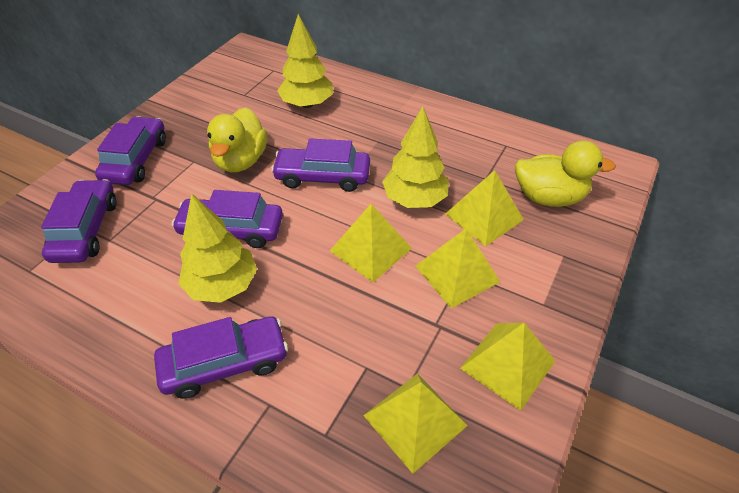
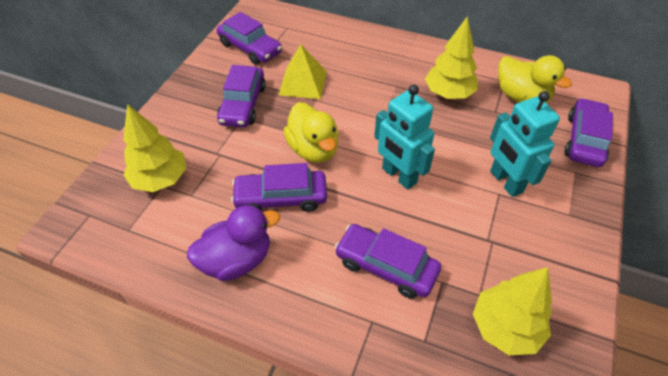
purple duck: 0 -> 1
turquoise robot: 0 -> 2
yellow pyramid: 5 -> 1

